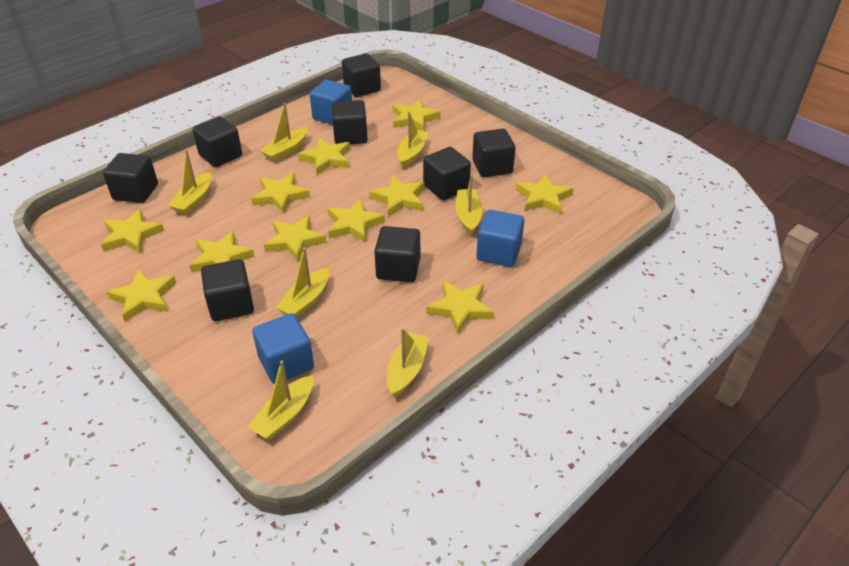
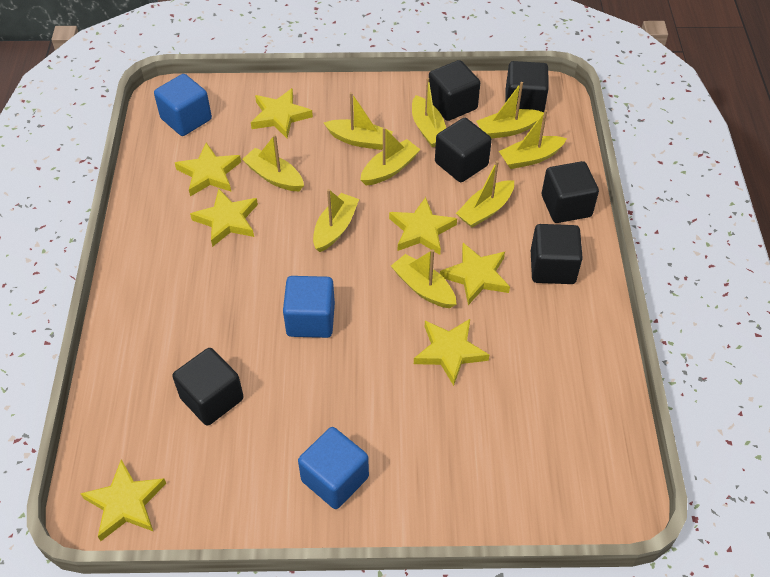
black cube: 8 -> 6
yellow boat: 7 -> 9
yellow star: 11 -> 7

